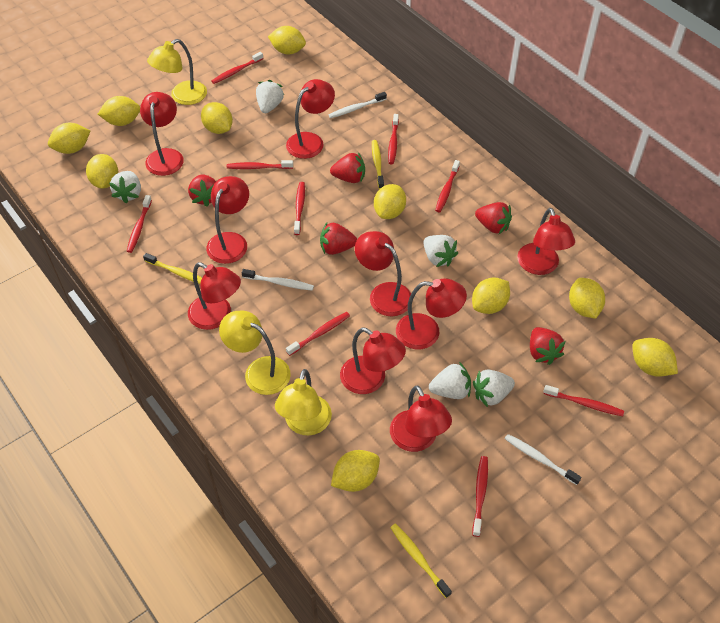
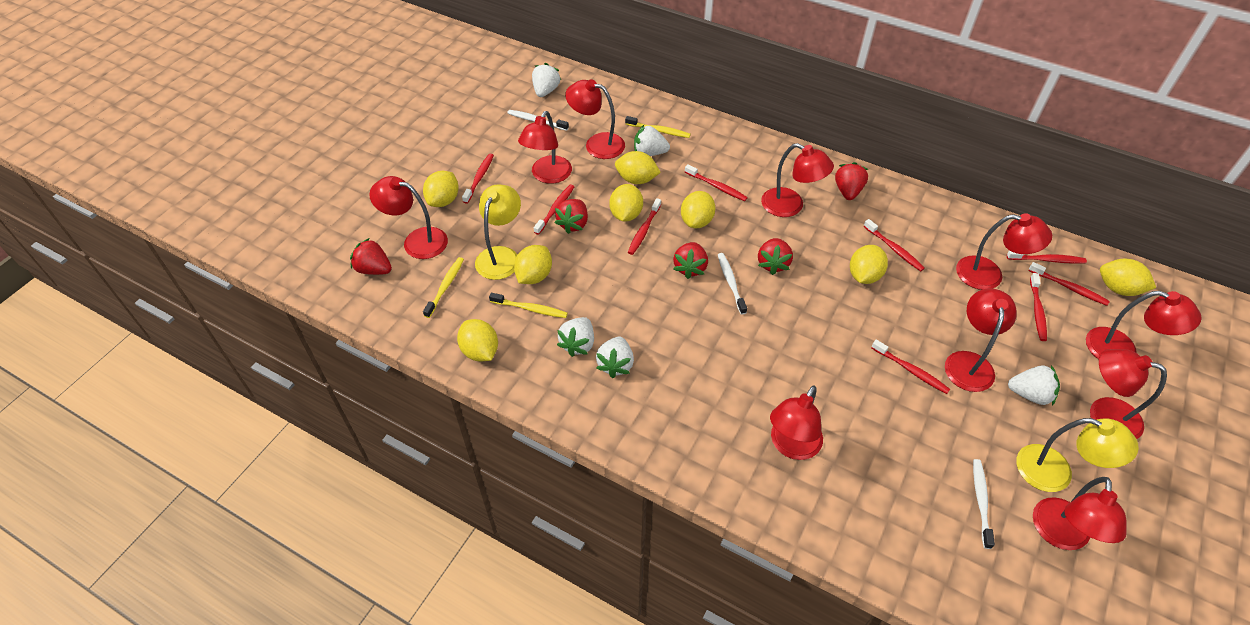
red lamp: 9 -> 10
yellow lamp: 3 -> 2
yellow lemon: 10 -> 8

